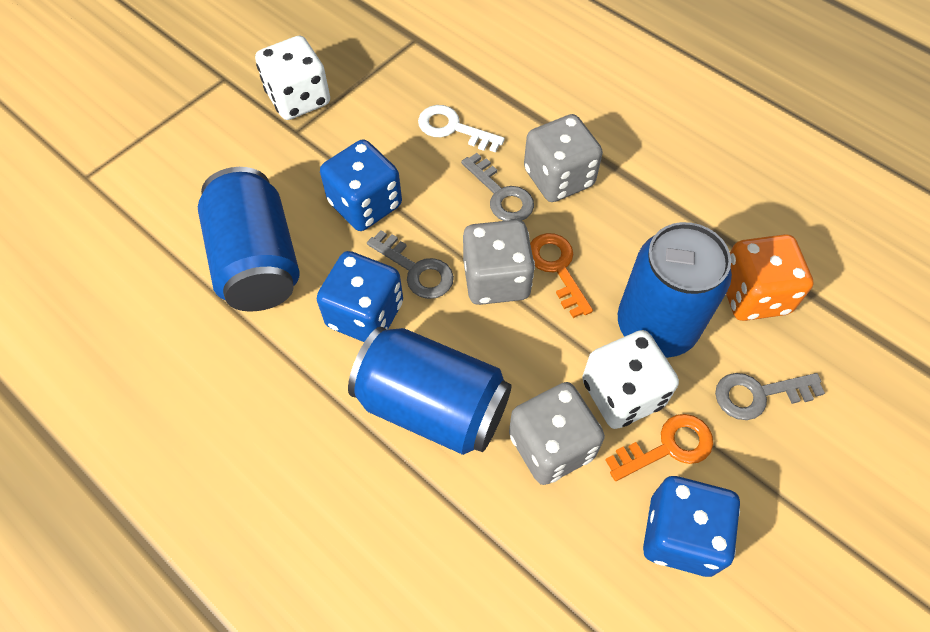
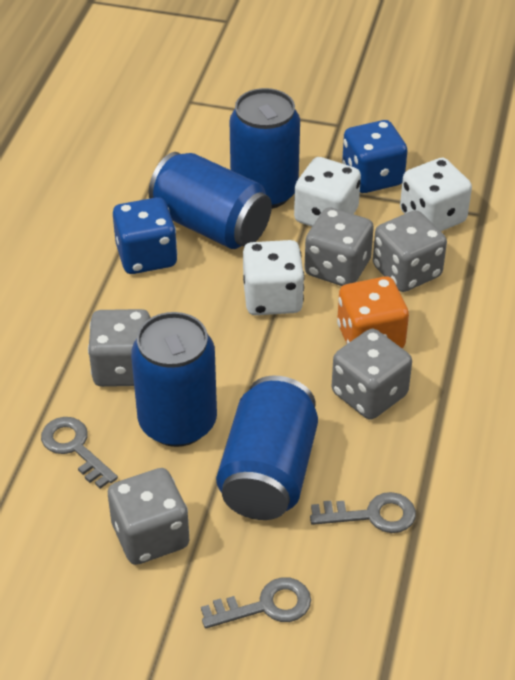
blue can: 3 -> 4
blue dice: 3 -> 2
grey dice: 3 -> 5
orange key: 2 -> 0
white dice: 2 -> 3
white key: 1 -> 0

